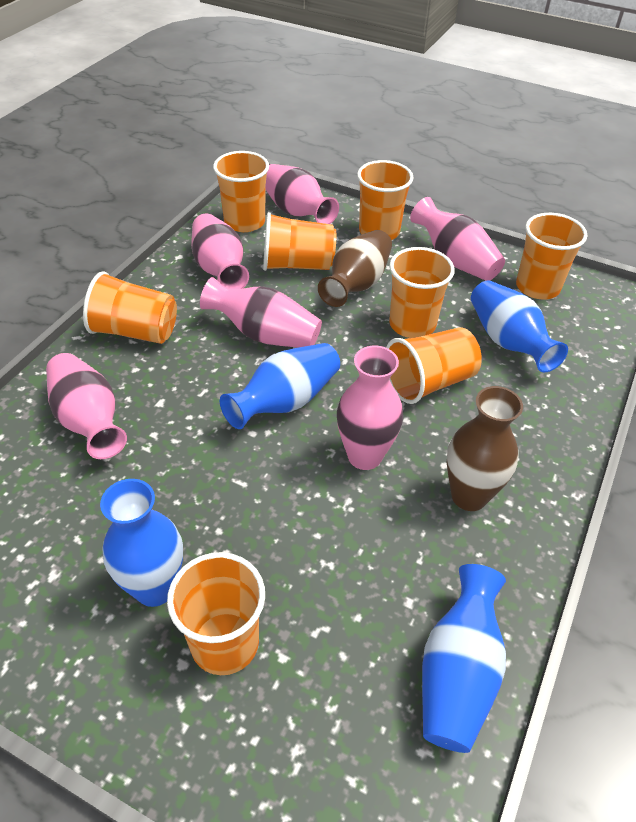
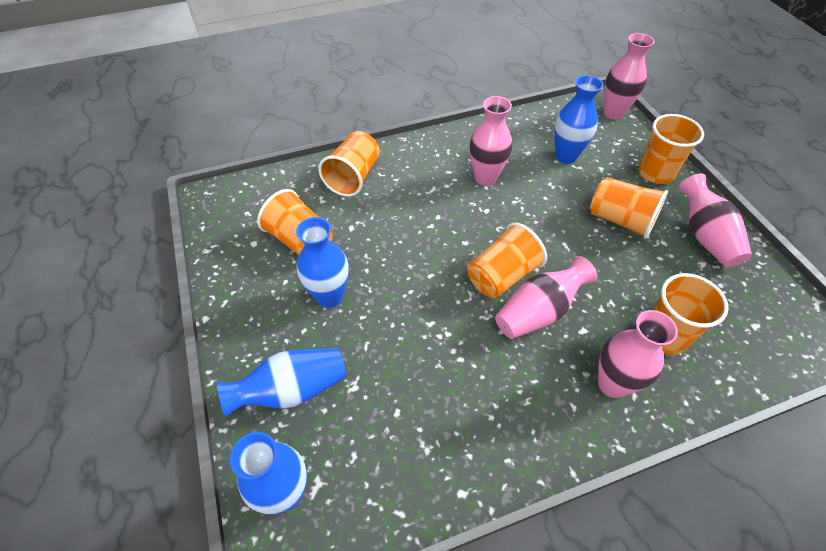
brown vase: 2 -> 0
orange cup: 8 -> 6
pink vase: 6 -> 5

